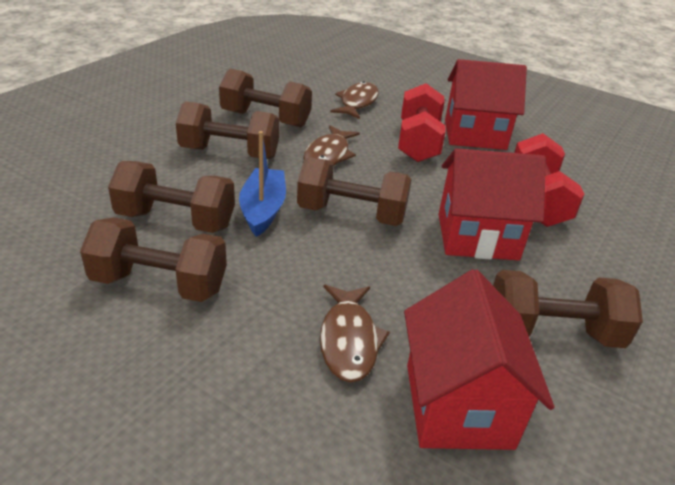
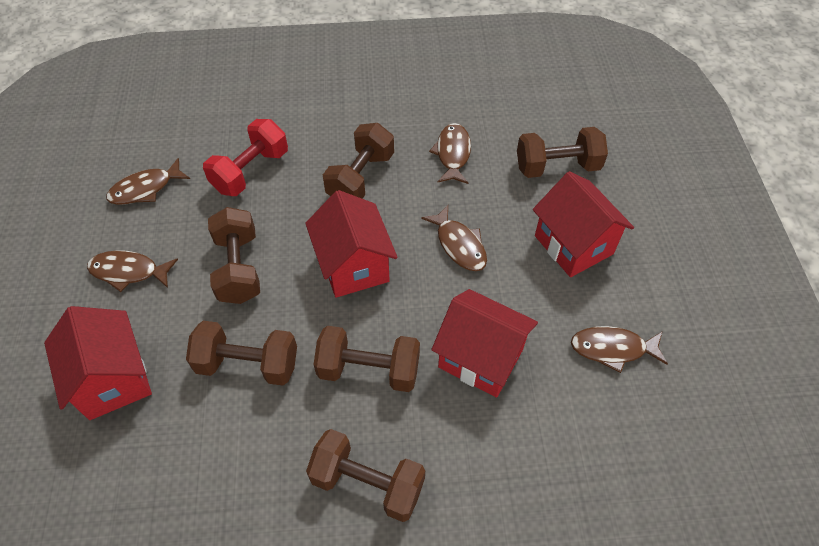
blue boat: 1 -> 0
brown fish: 3 -> 5
red dumbbell: 2 -> 1
red house: 3 -> 4

